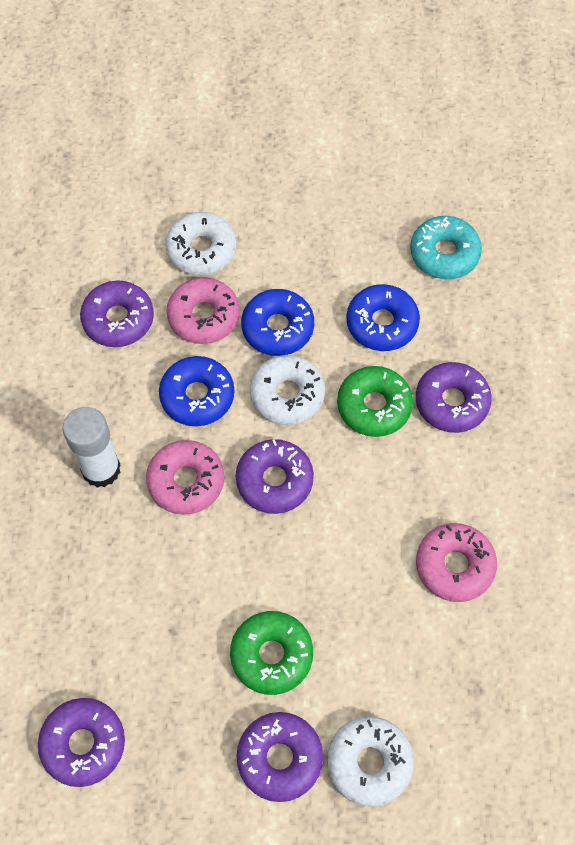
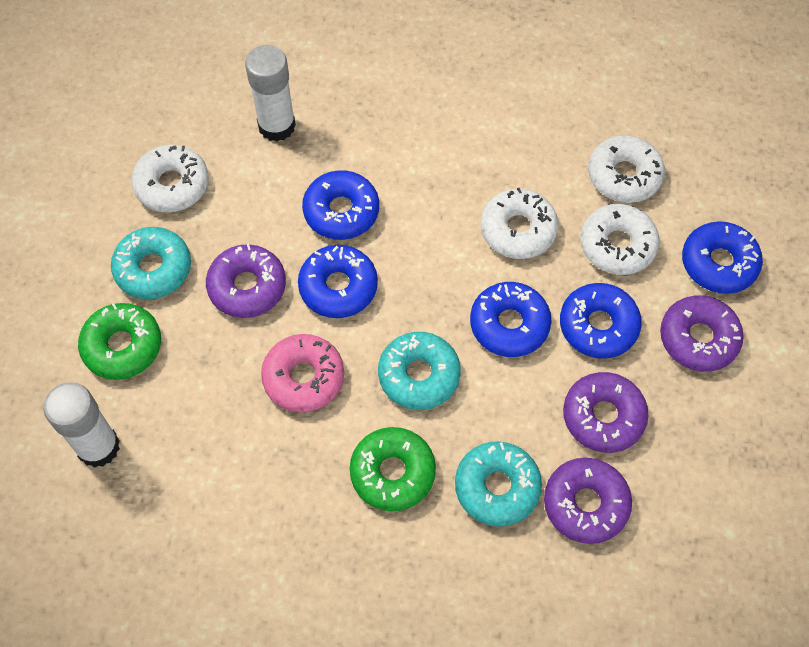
blue donut: 3 -> 5
pink donut: 3 -> 1
purple donut: 5 -> 4
turquoise donut: 1 -> 3
white donut: 3 -> 4
white glue stick: 1 -> 2

